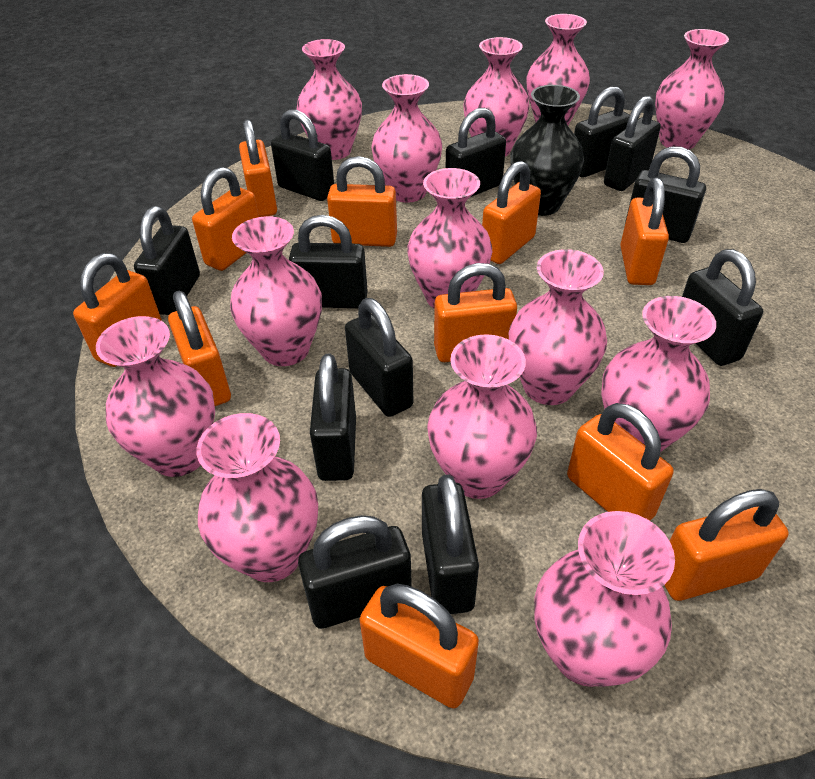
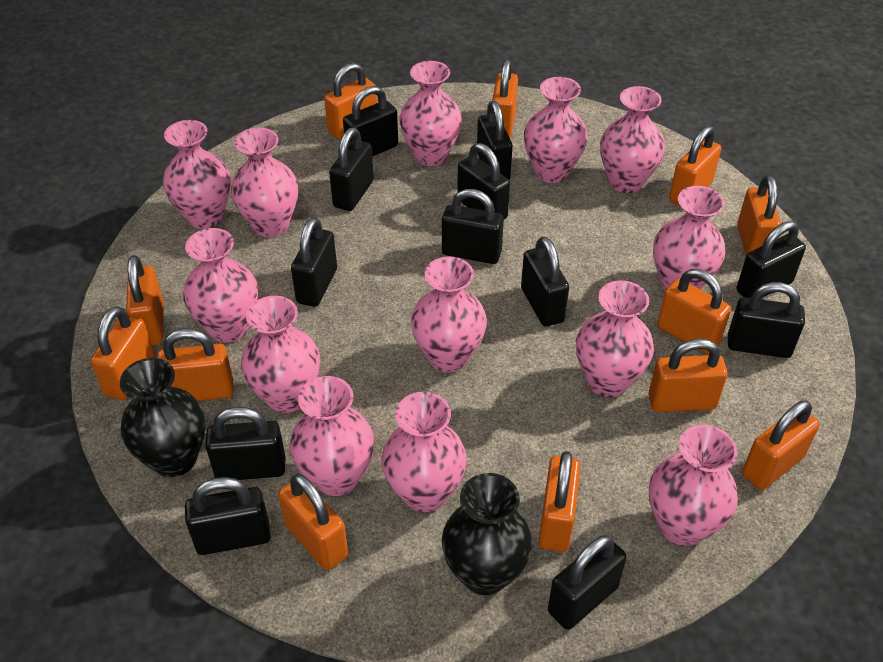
black vase: 1 -> 2
orange padlock: 11 -> 12

